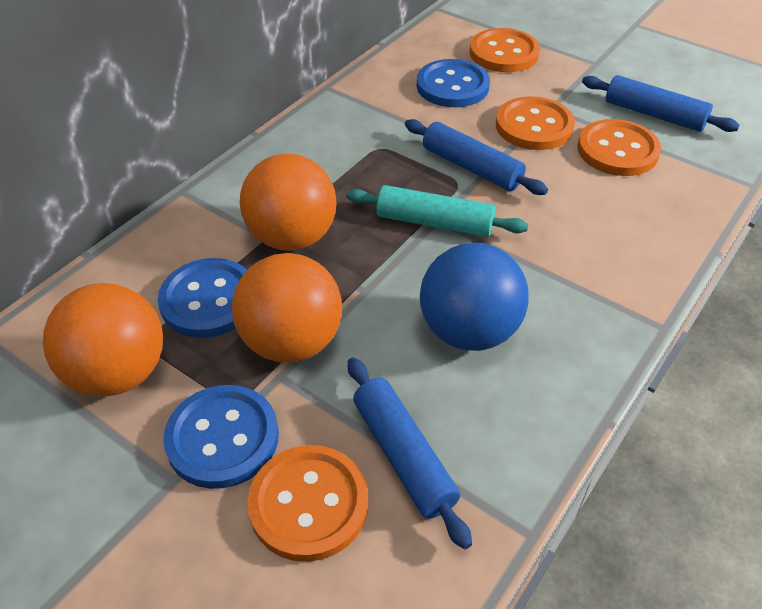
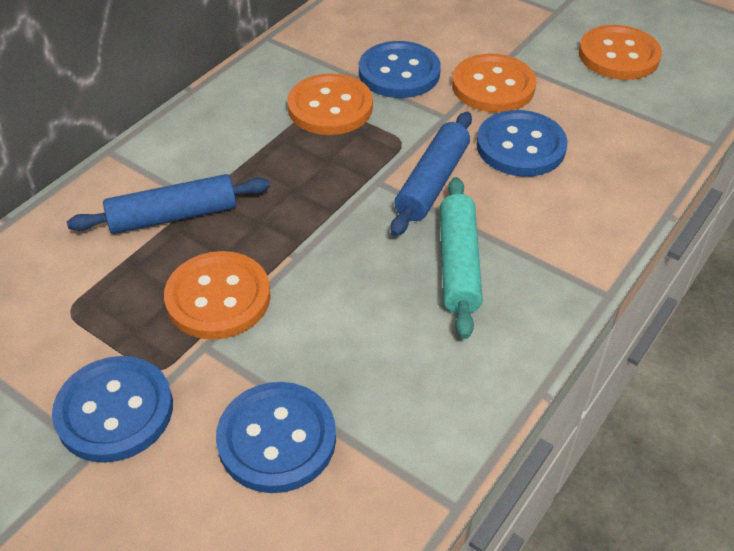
blue ball: 1 -> 0
blue button: 3 -> 4
blue rolling pin: 3 -> 2
orange ball: 3 -> 0

